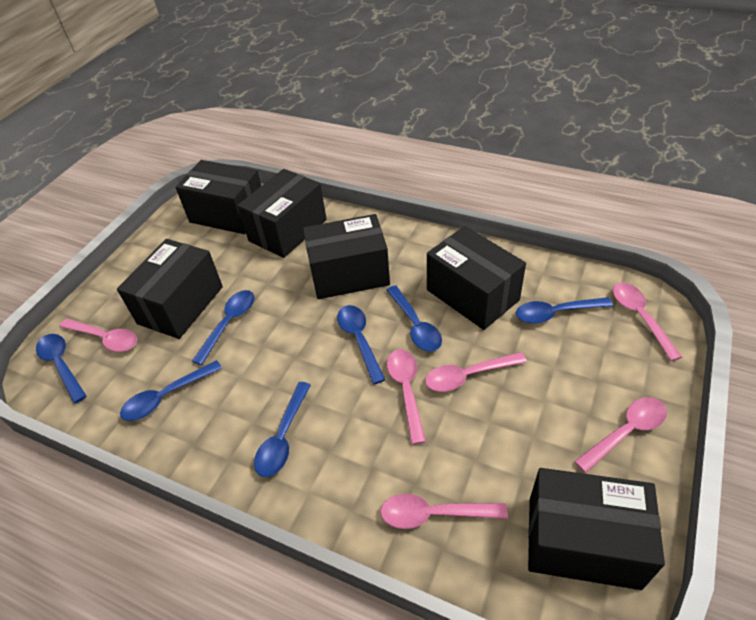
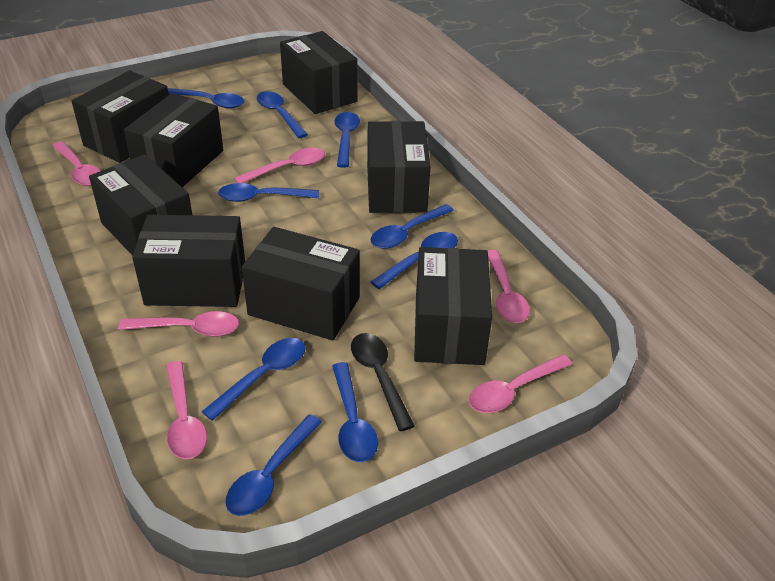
black box: 6 -> 8
black spoon: 0 -> 1
blue spoon: 7 -> 9

